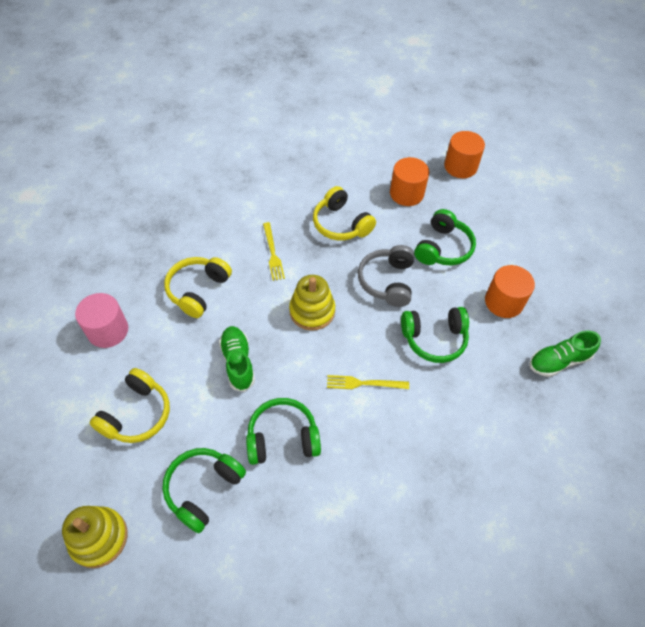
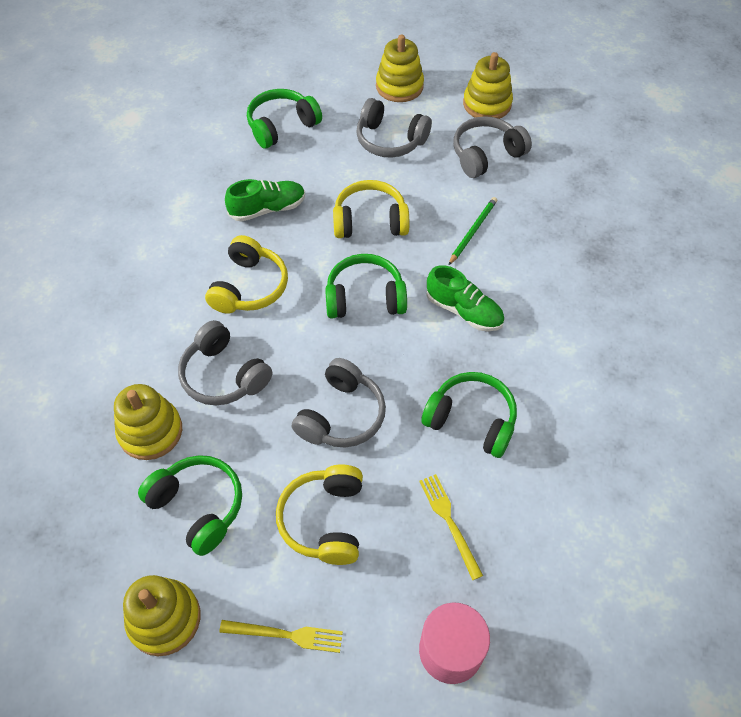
green pencil: 0 -> 1
grey headphones: 1 -> 4
orange cylinder: 3 -> 0
yellow stacking toy: 2 -> 4

